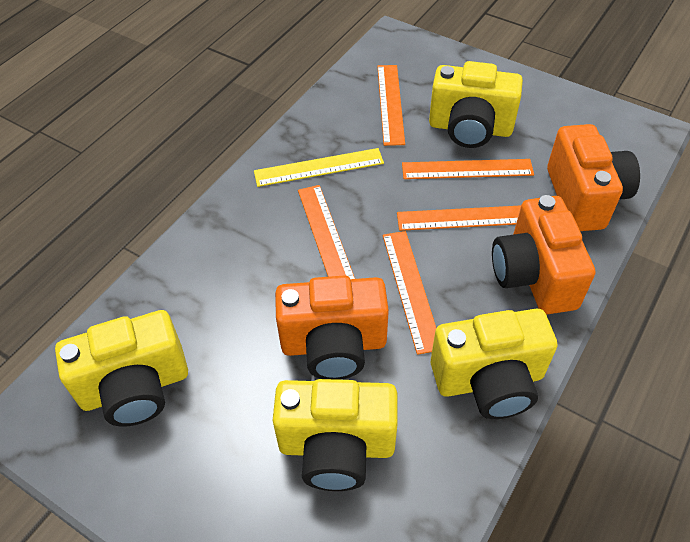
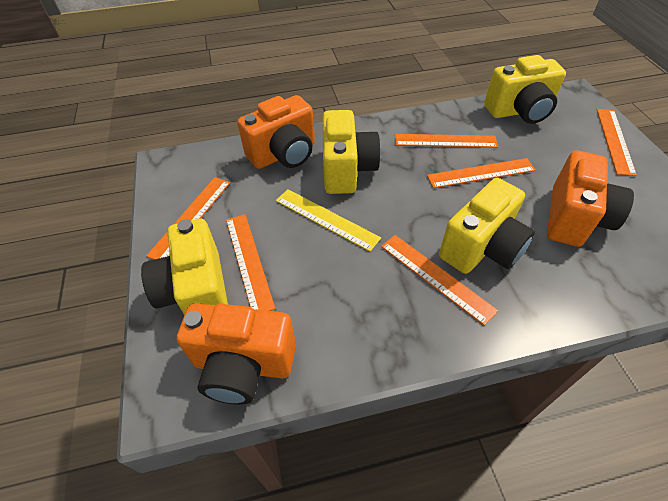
orange ruler: 5 -> 6

